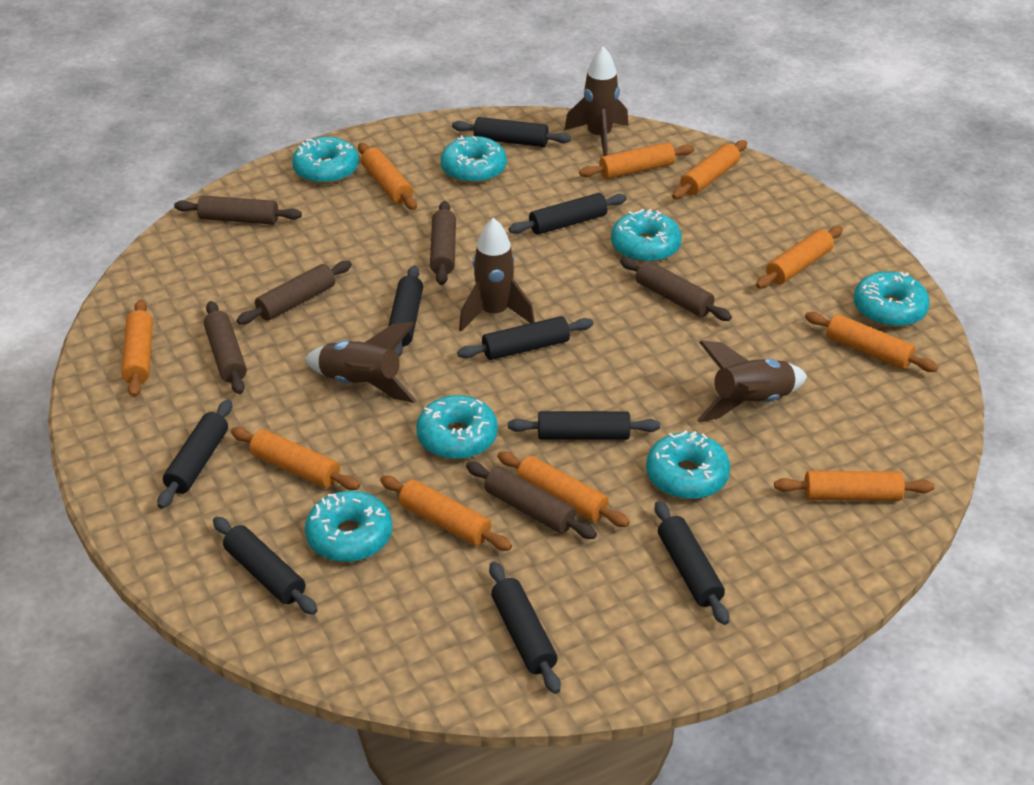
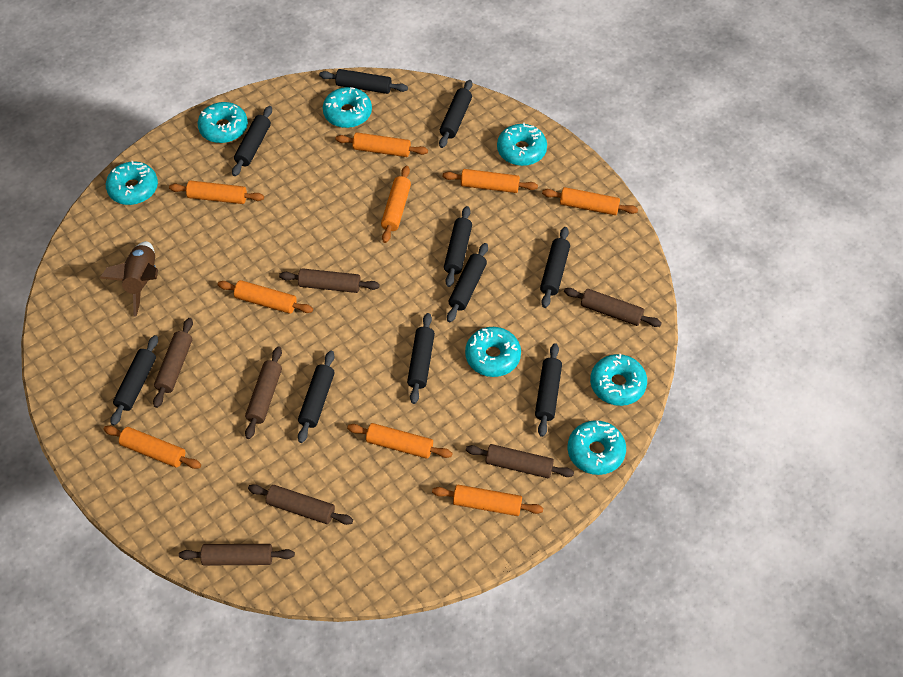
black rolling pin: 9 -> 10
brown rocket: 4 -> 1
brown rolling pin: 6 -> 7
orange rolling pin: 10 -> 9

